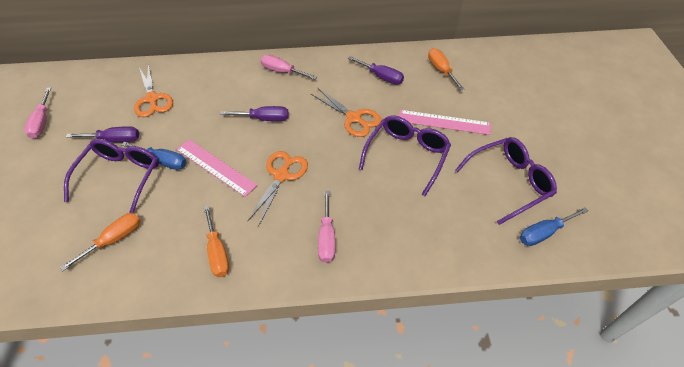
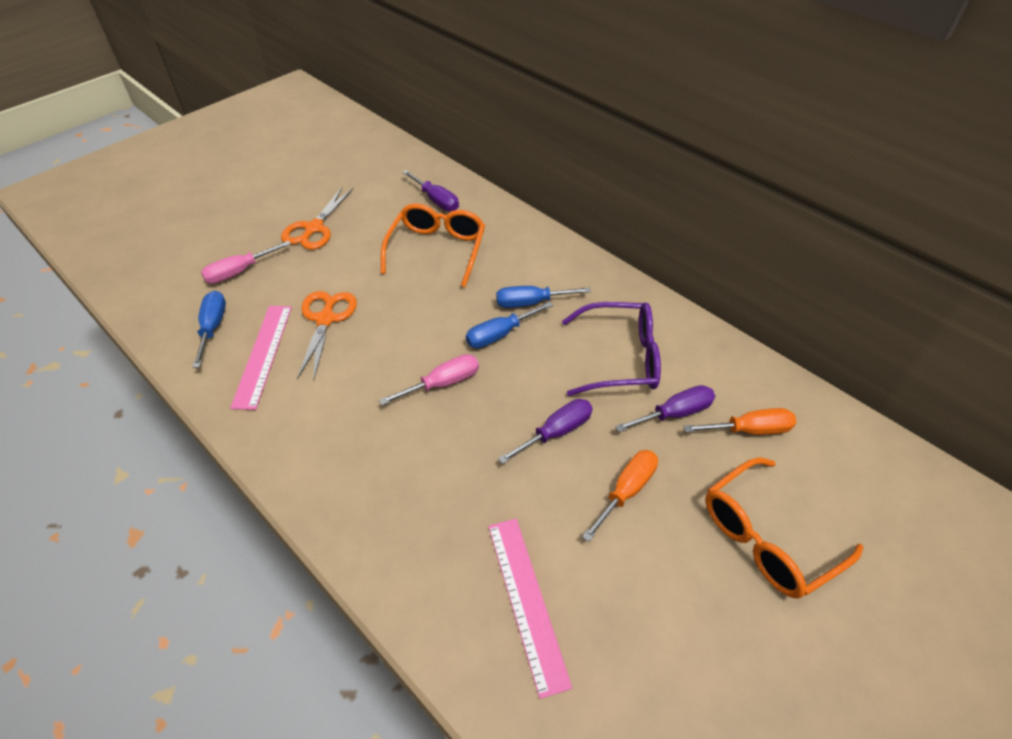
blue screwdriver: 2 -> 3
orange glasses: 0 -> 2
orange scissors: 3 -> 2
orange screwdriver: 3 -> 2
pink screwdriver: 3 -> 2
purple glasses: 3 -> 1

